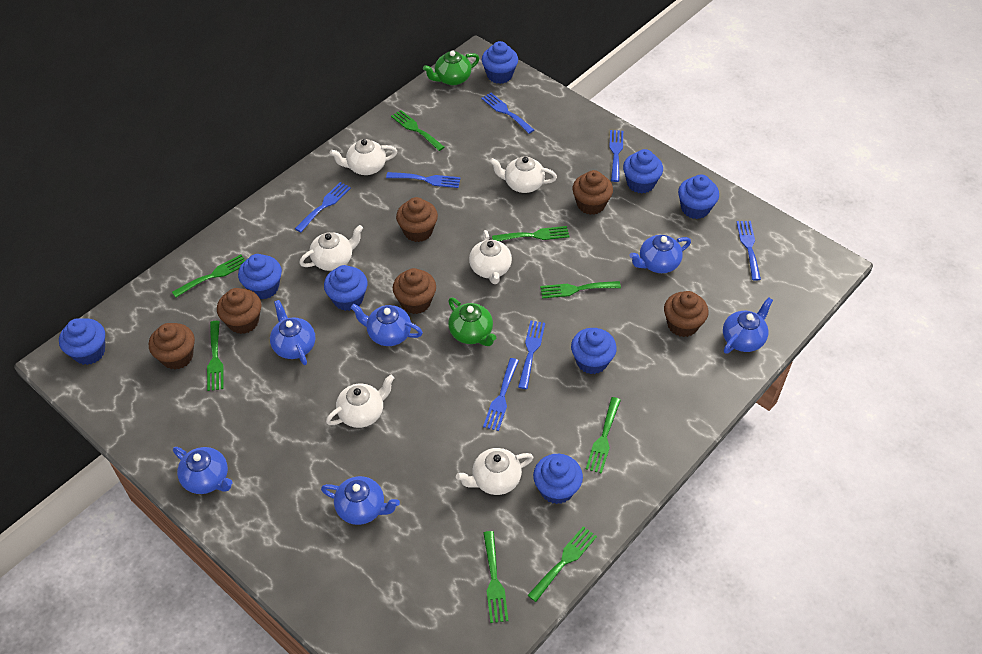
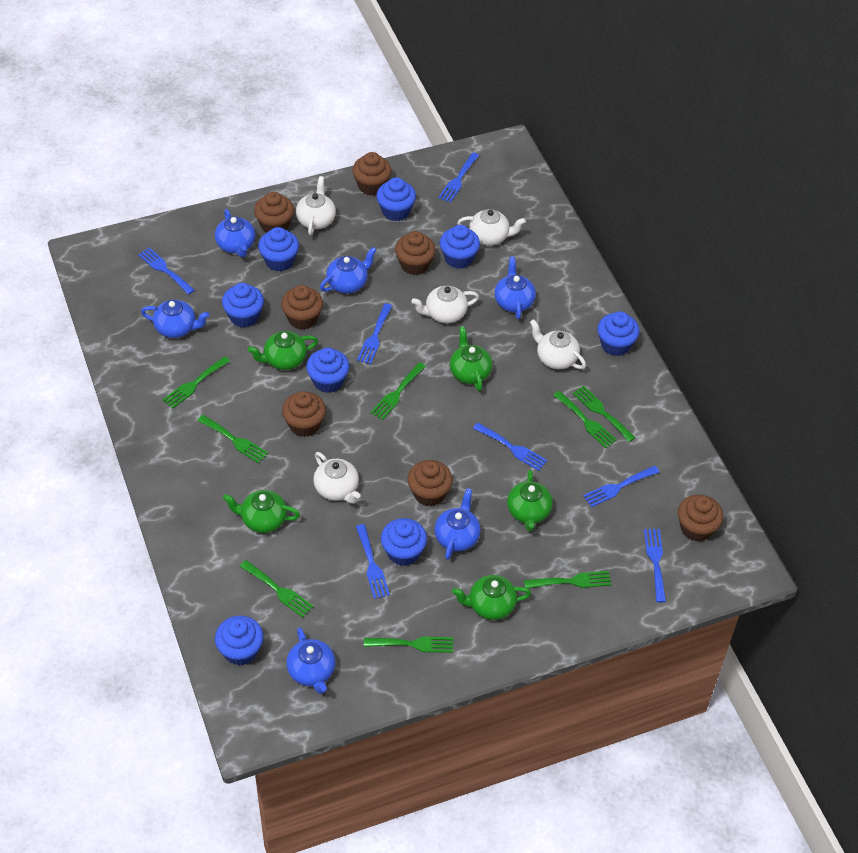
brown cupcake: 6 -> 7
green teapot: 2 -> 5
white teapot: 6 -> 5

